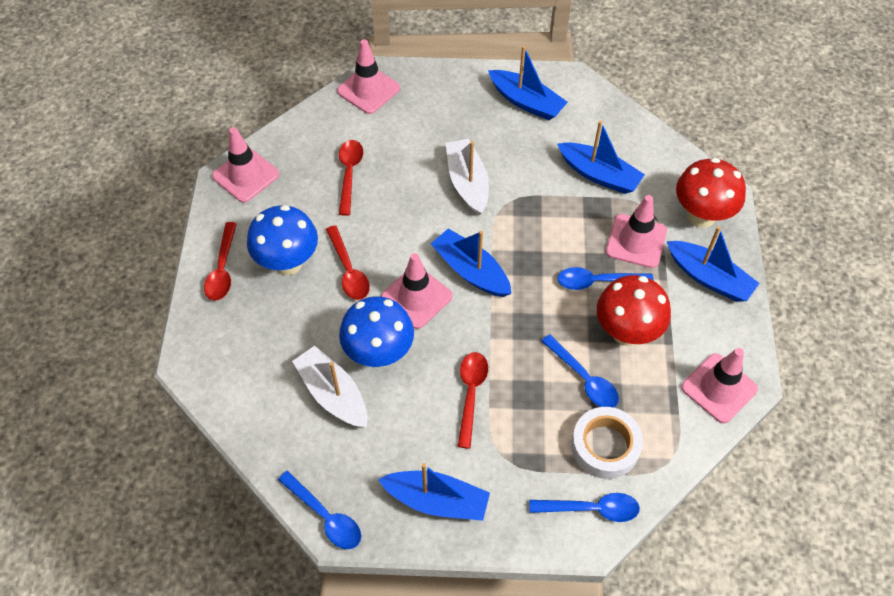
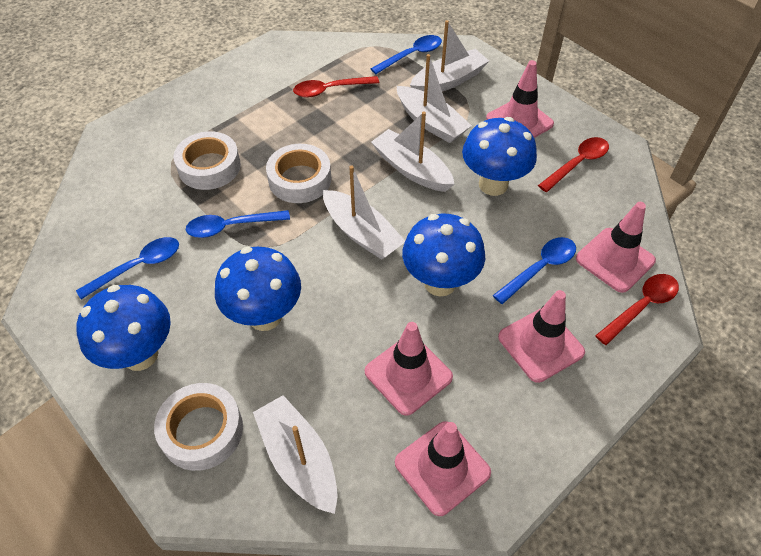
blue boat: 5 -> 0
blue mushroom: 2 -> 4
red mushroom: 2 -> 0
red spoon: 4 -> 3
white boat: 2 -> 5
white tape: 1 -> 3

